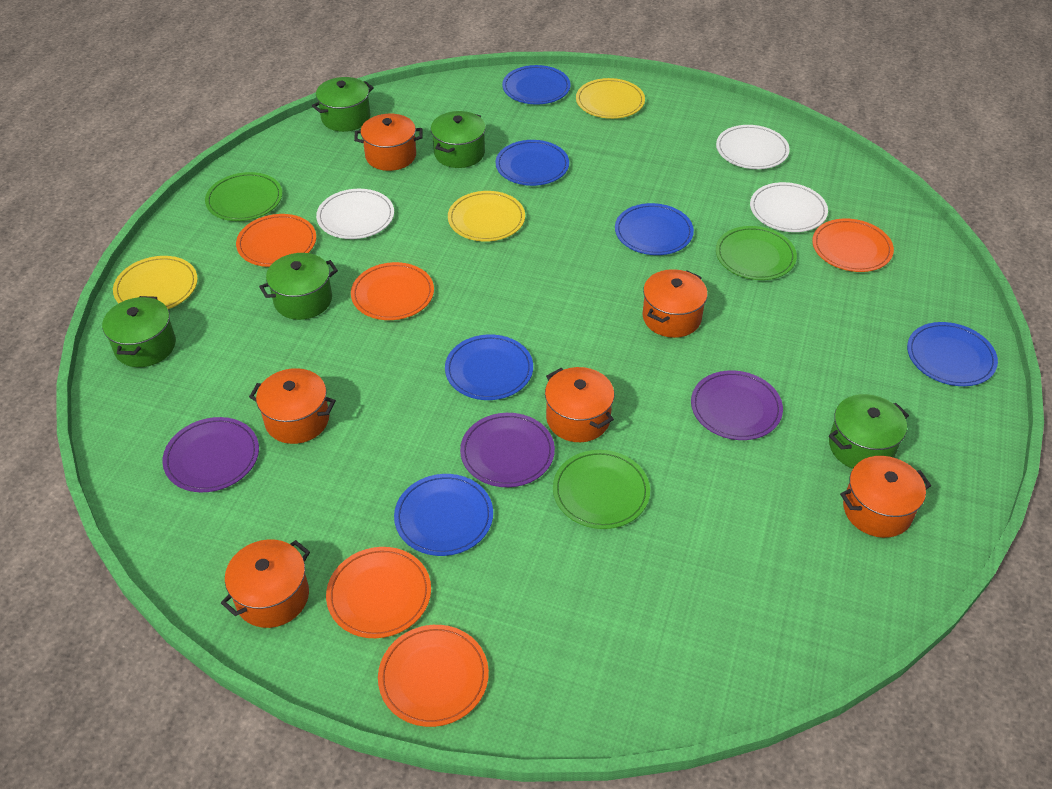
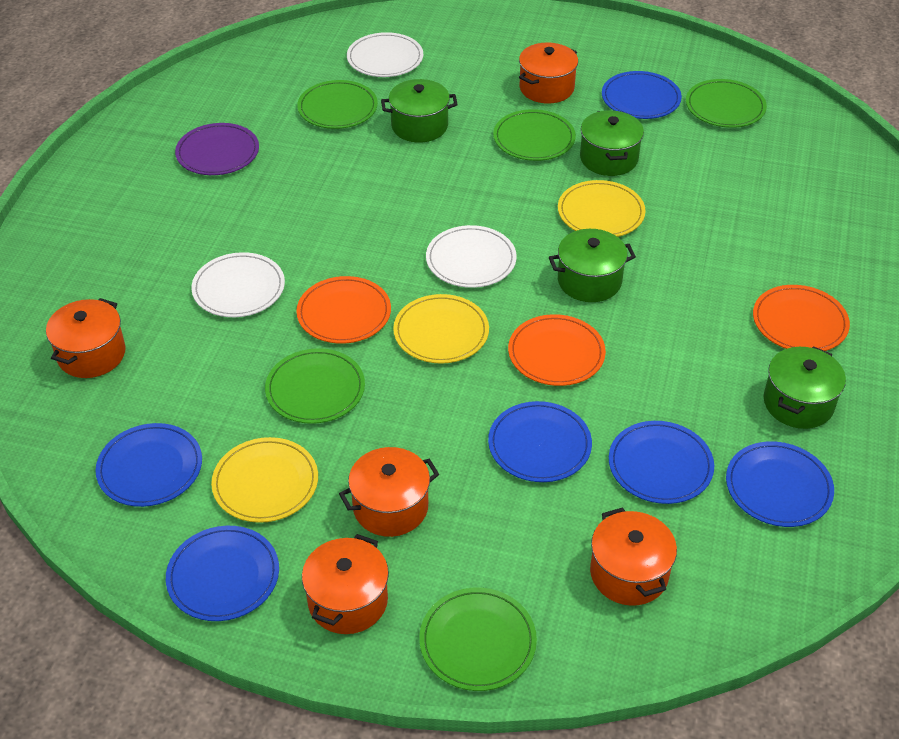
green plate: 3 -> 5
green pot: 5 -> 4
orange plate: 5 -> 3
orange pot: 6 -> 5
purple plate: 3 -> 1

